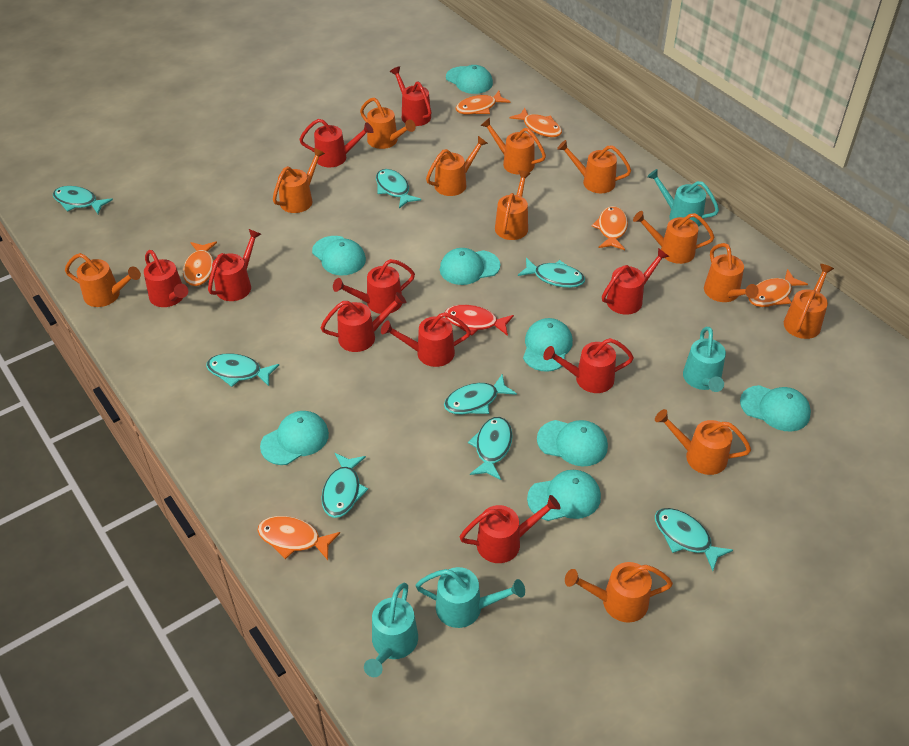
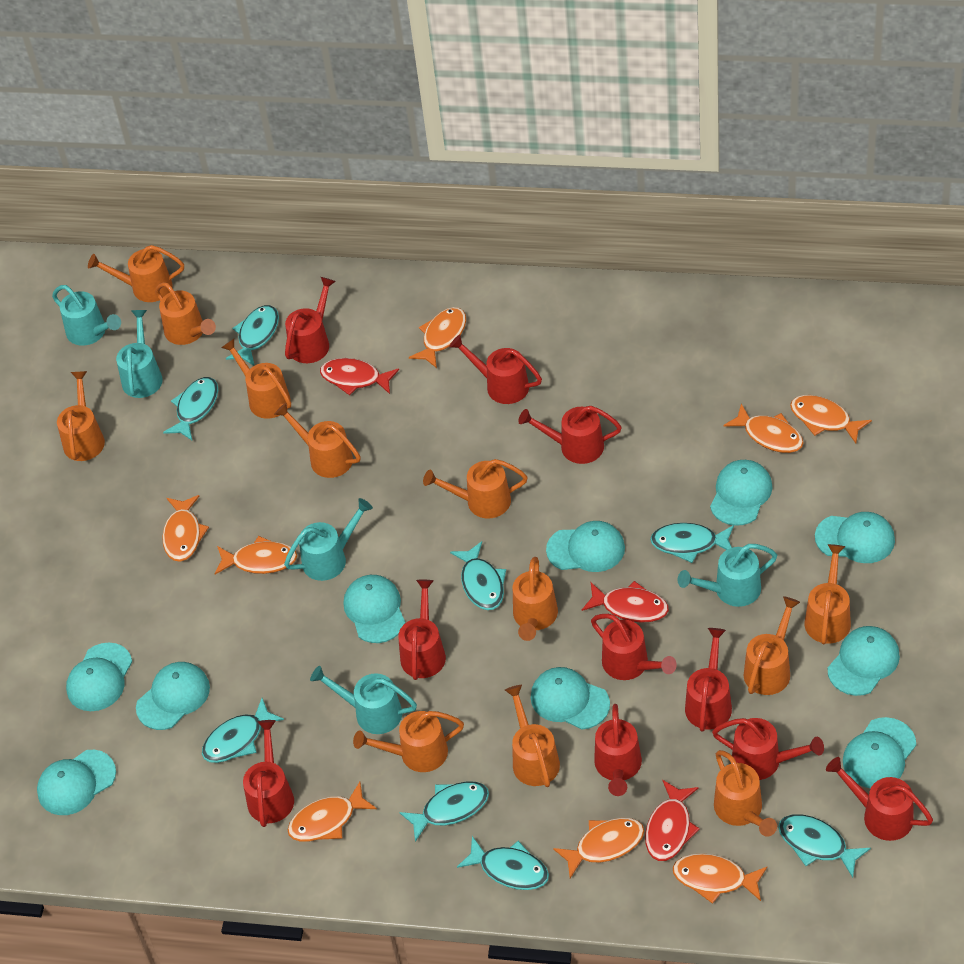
orange fish: 6 -> 8
red fish: 1 -> 3
turquoise cap: 8 -> 10
turquoise watering can: 4 -> 5

